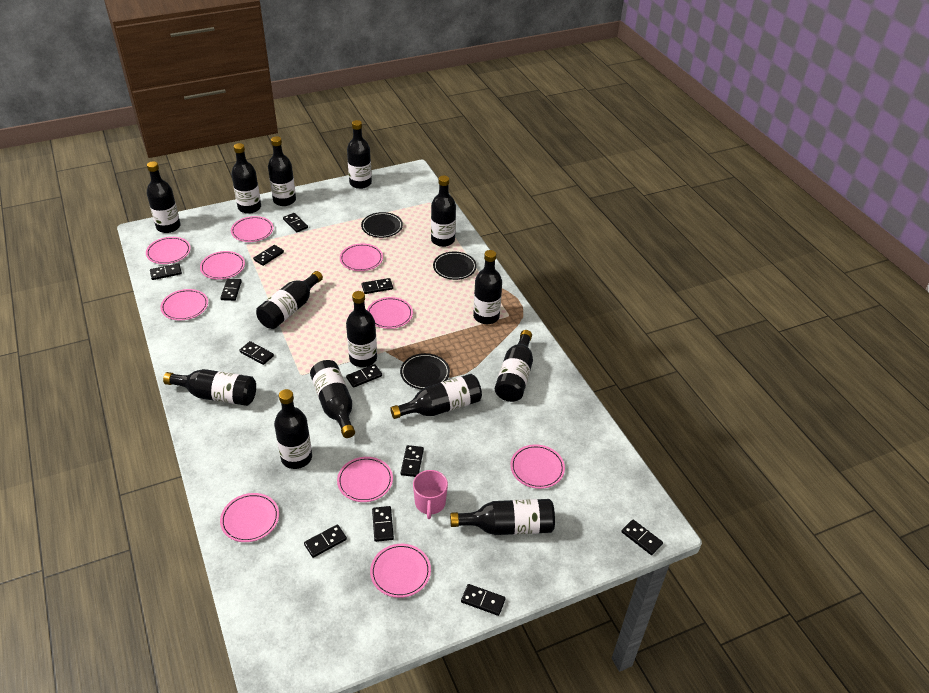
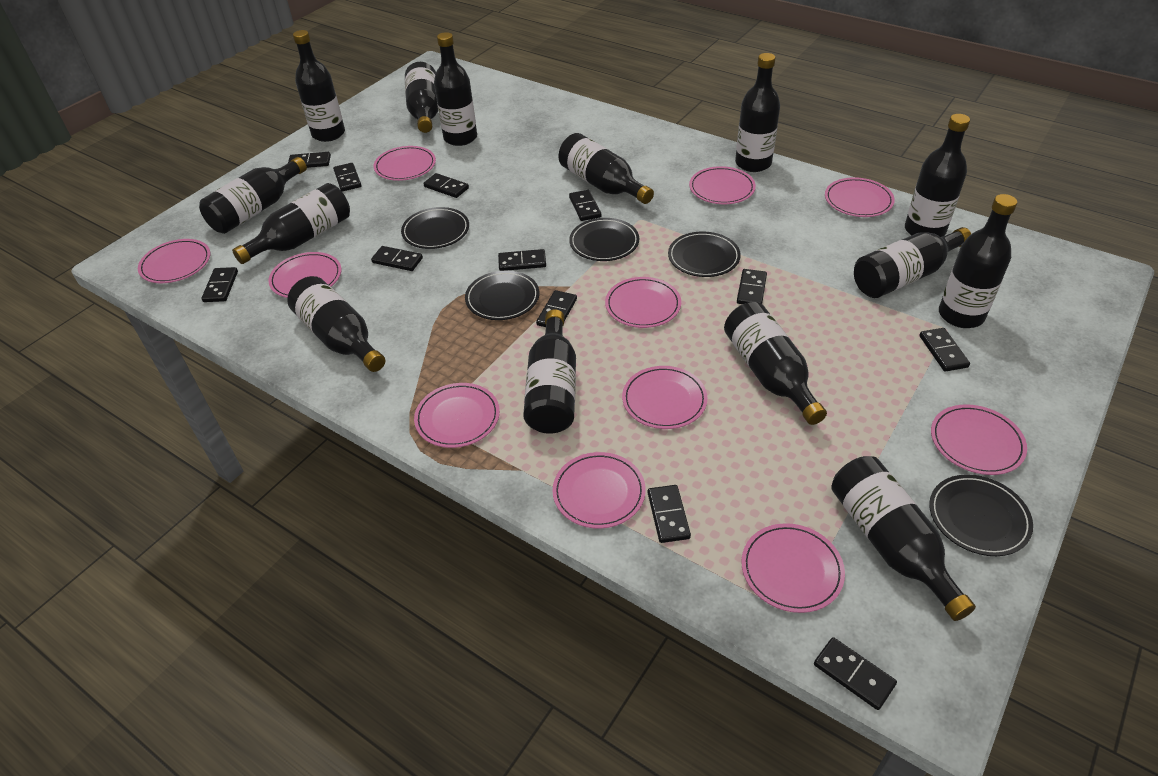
black plate: 3 -> 5
pink mug: 1 -> 0
pink plate: 10 -> 11

